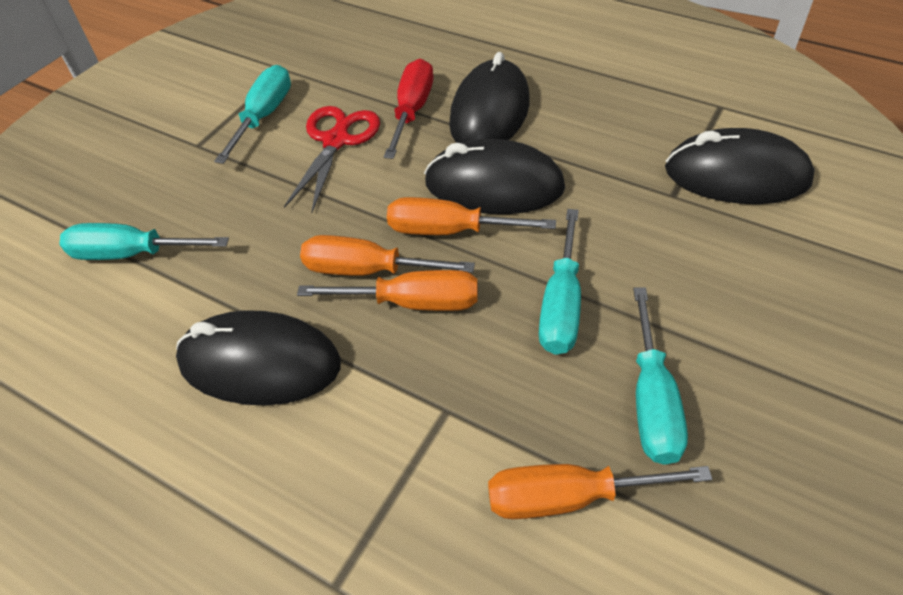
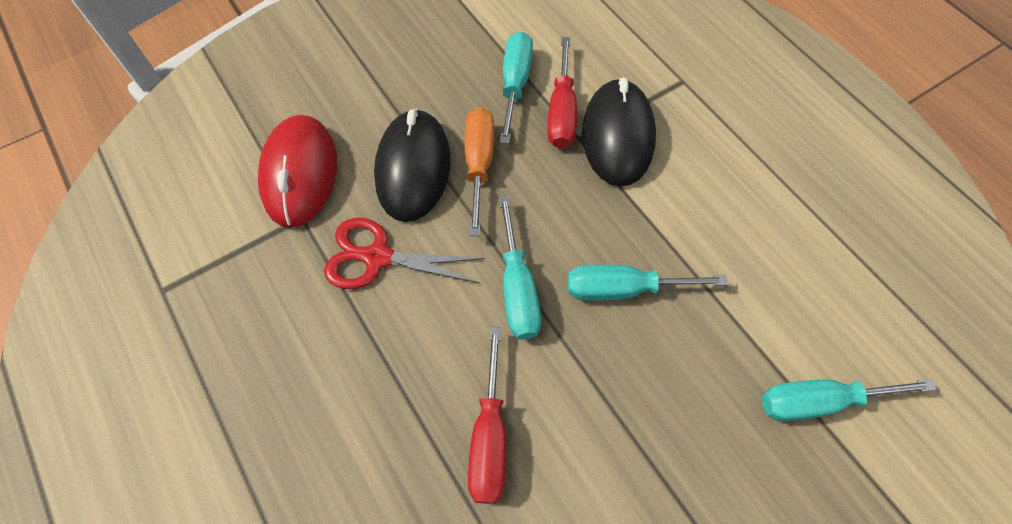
black mouse: 4 -> 2
orange screwdriver: 4 -> 1
red mouse: 0 -> 1
red screwdriver: 1 -> 2

